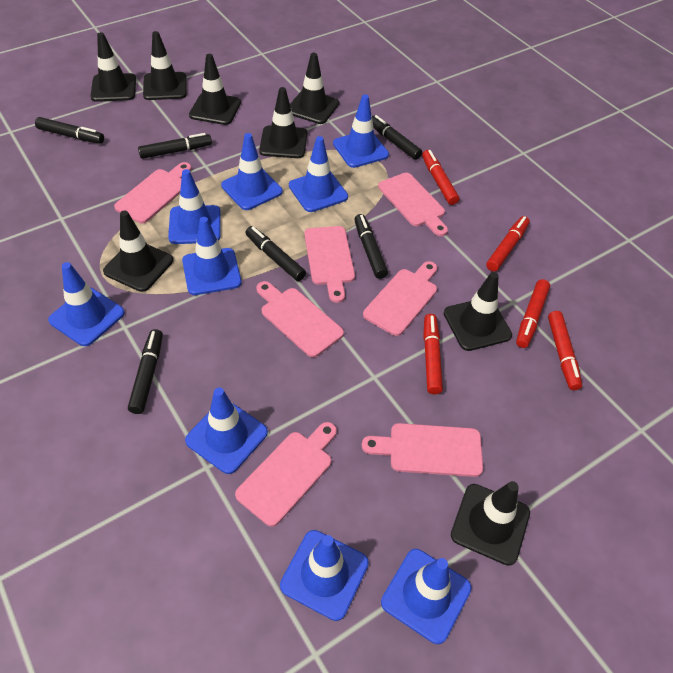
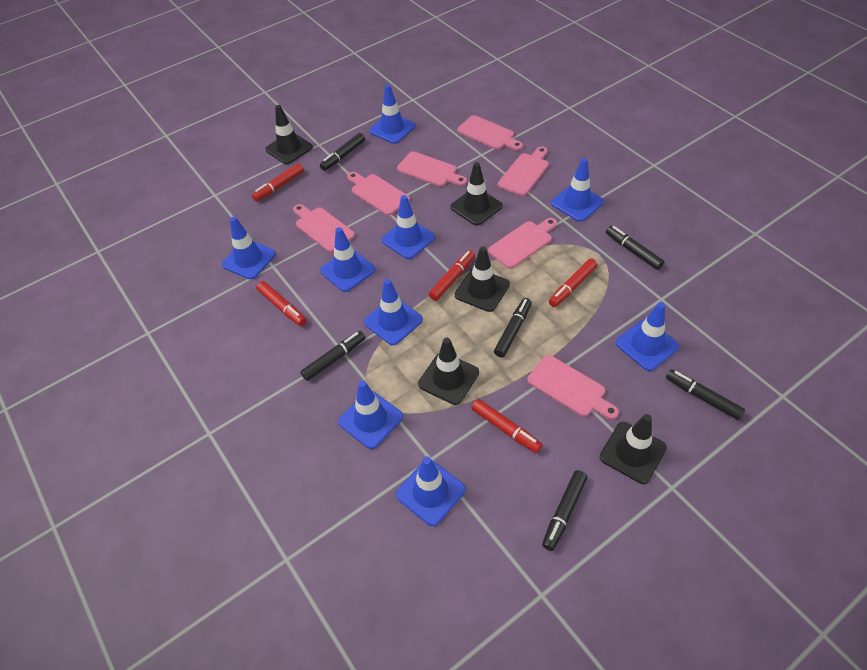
black traffic cone: 8 -> 5

